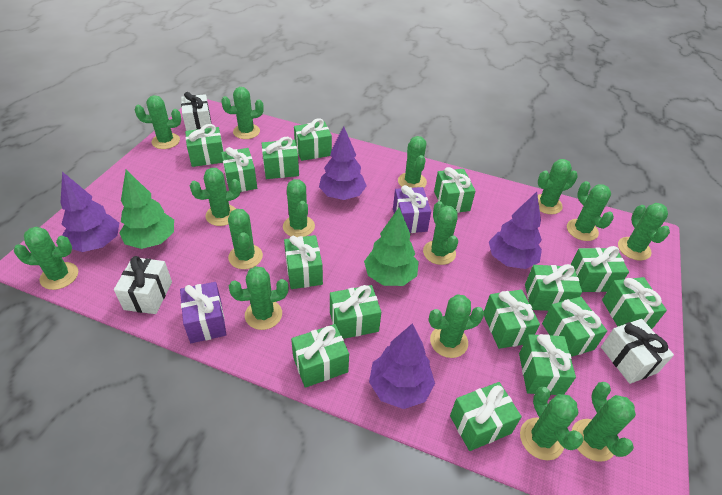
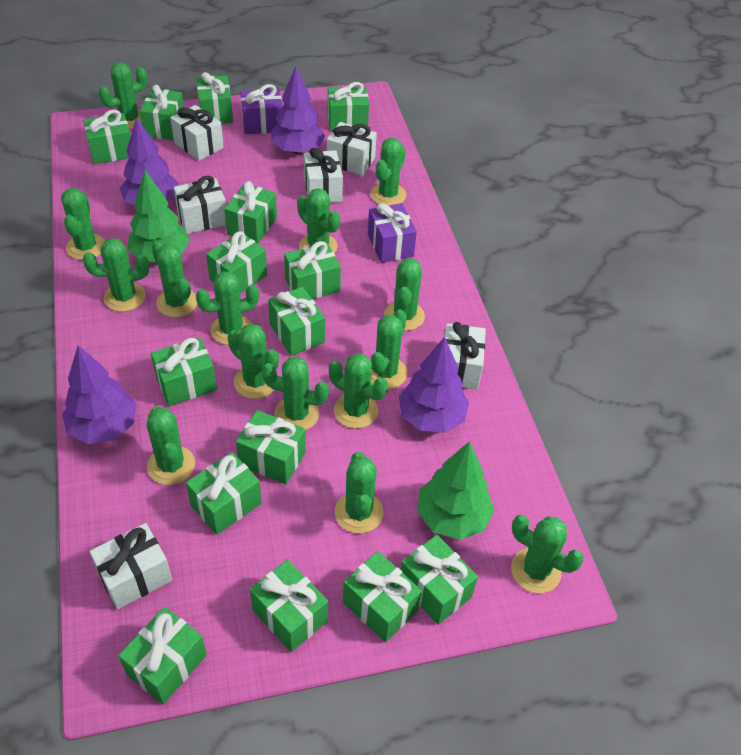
white gift: 3 -> 6

